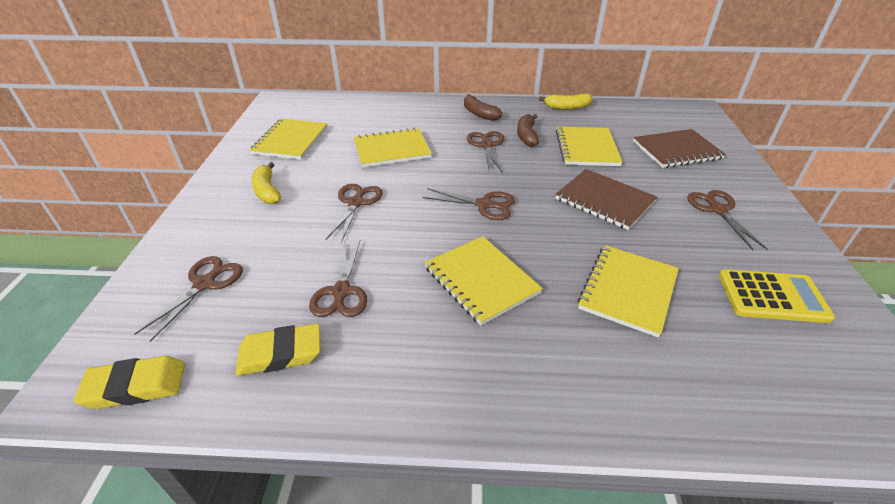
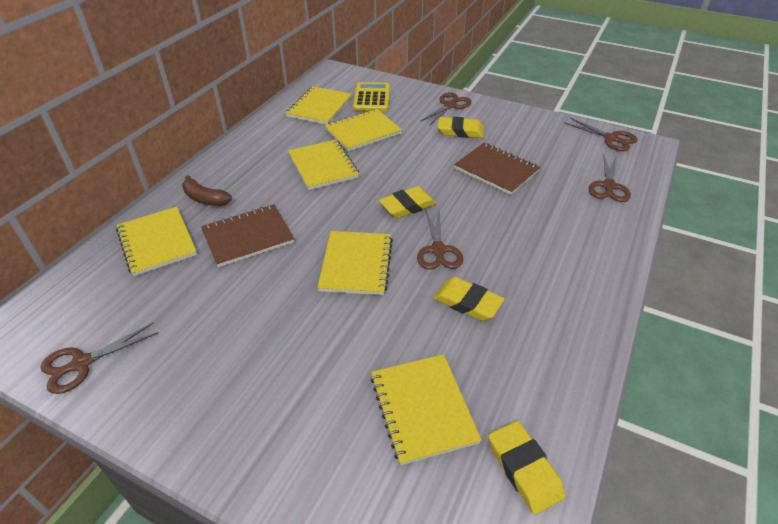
brown banana: 2 -> 1
brown scissors: 6 -> 5
yellow banana: 2 -> 0
yellow eraser: 2 -> 4
yellow notebook: 5 -> 6

